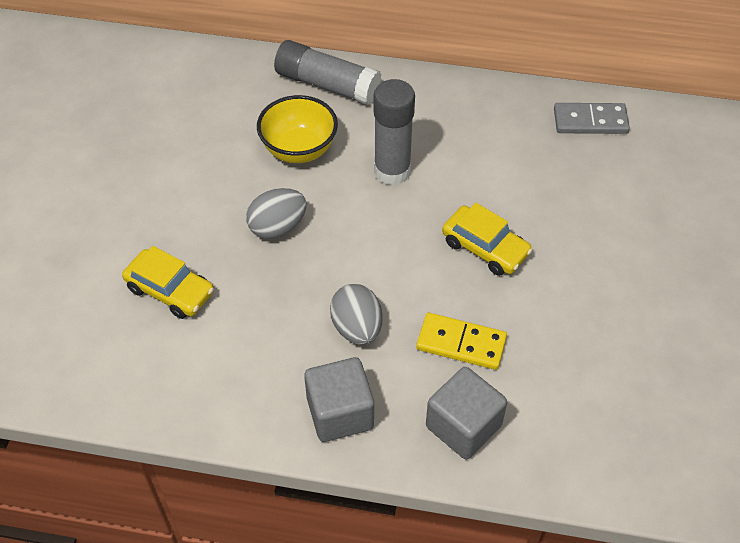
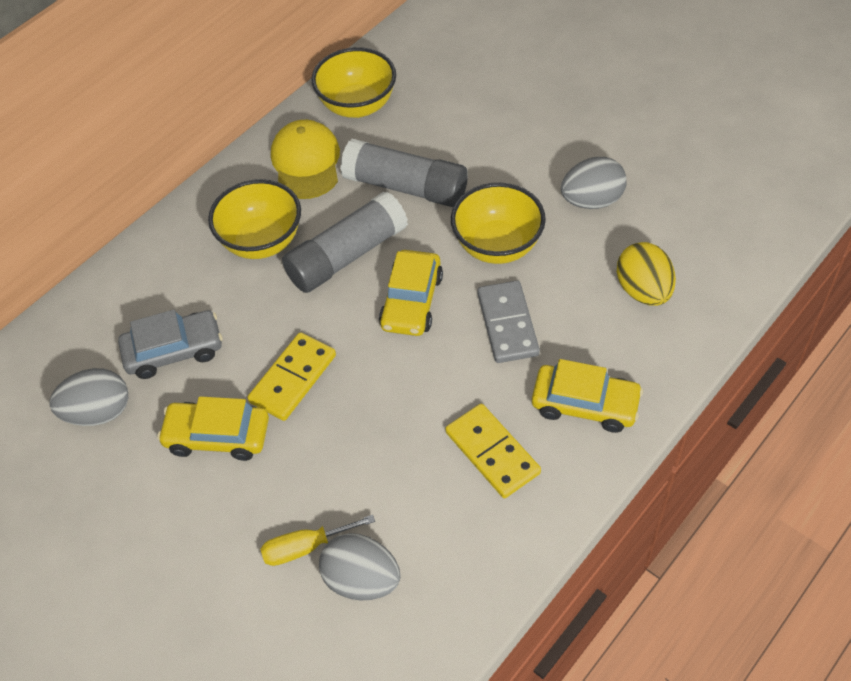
grey car: 0 -> 1
grey cube: 2 -> 0
grey egg: 2 -> 3
yellow bowl: 1 -> 3
yellow cap: 0 -> 1
yellow car: 2 -> 3
yellow domino: 1 -> 2
yellow egg: 0 -> 1
yellow screwdriver: 0 -> 1

